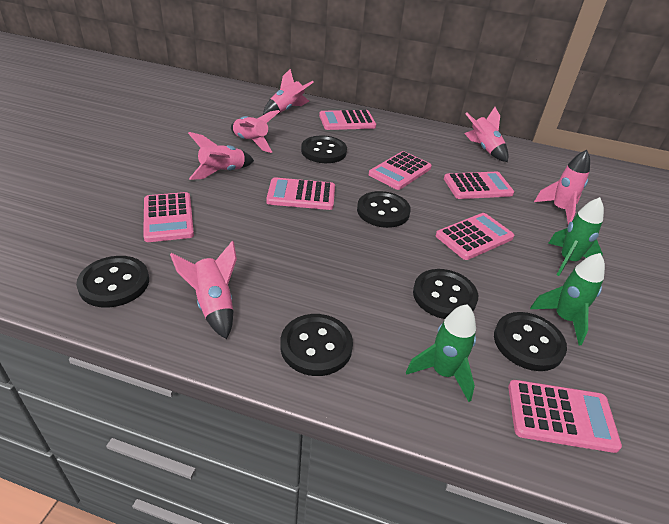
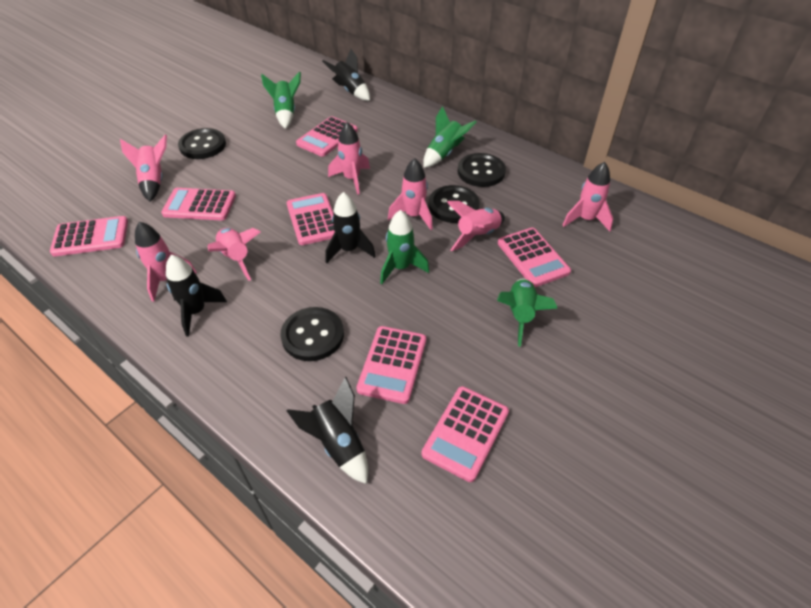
black button: 6 -> 4
black rocket: 0 -> 4
green rocket: 3 -> 4
pink rocket: 6 -> 7

